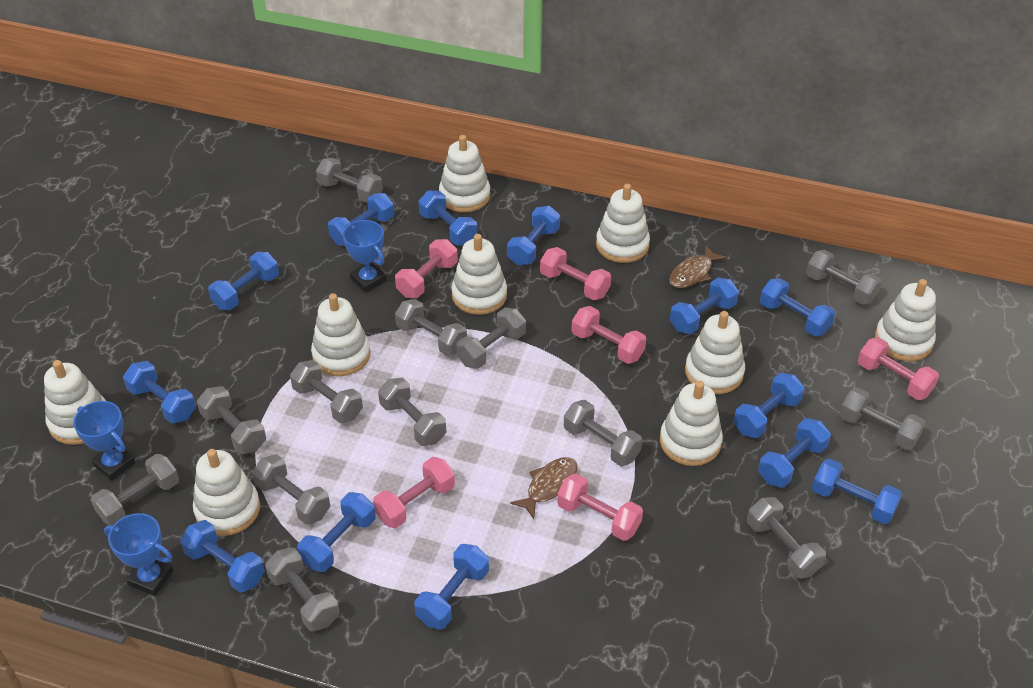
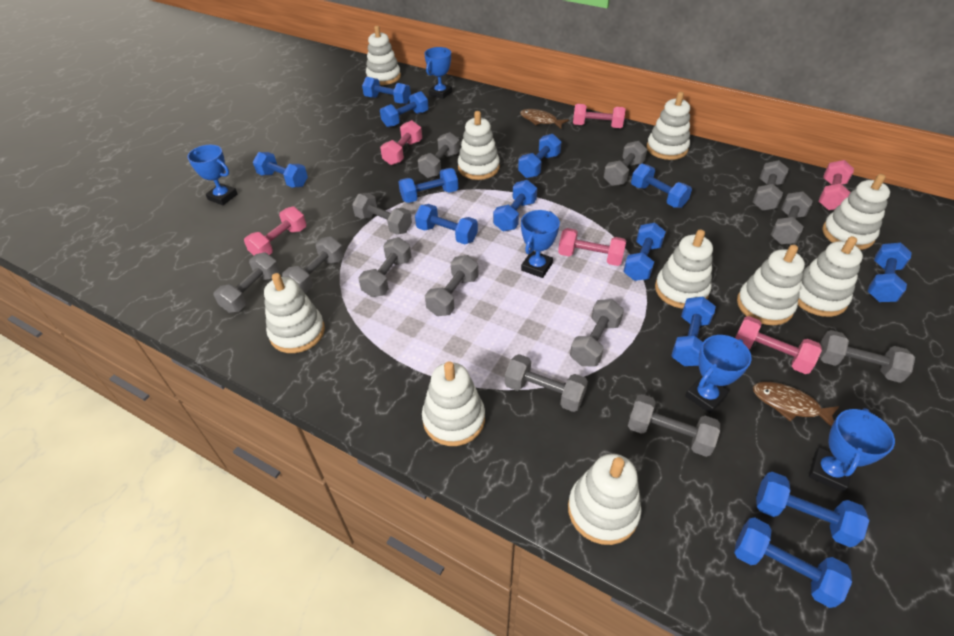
blue trophy: 3 -> 5
white stacking toy: 9 -> 10

